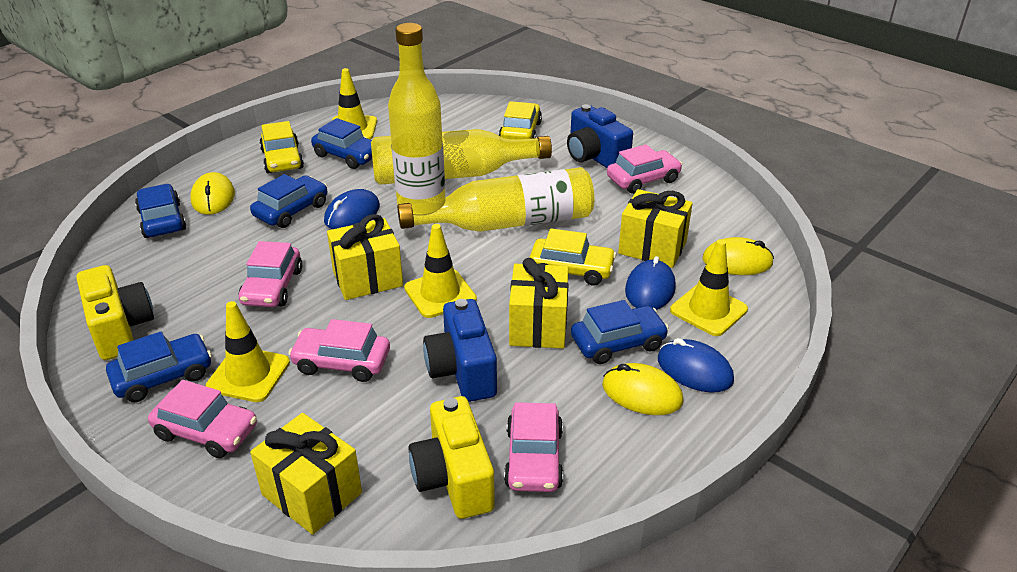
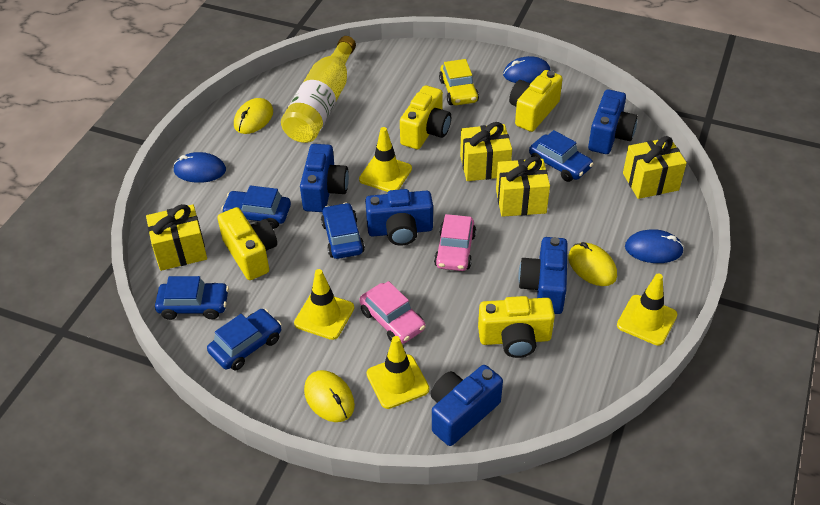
blue camera: 2 -> 5
pink car: 5 -> 2
yellow bottle: 3 -> 1
yellow camera: 2 -> 4
yellow car: 3 -> 1

